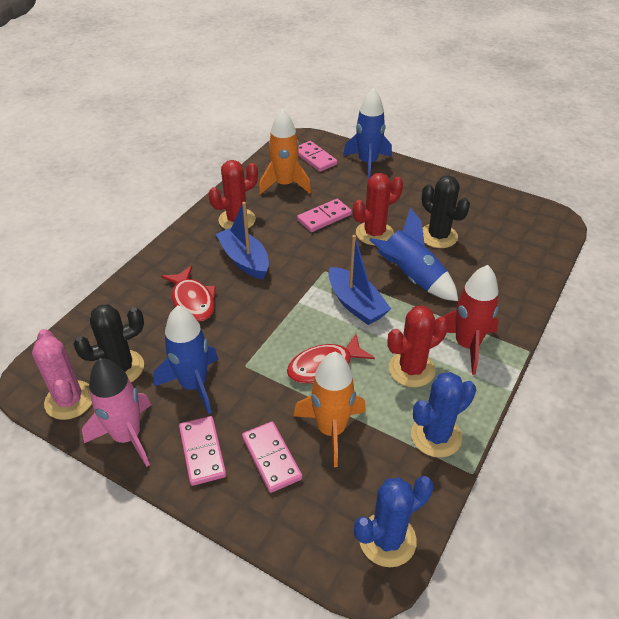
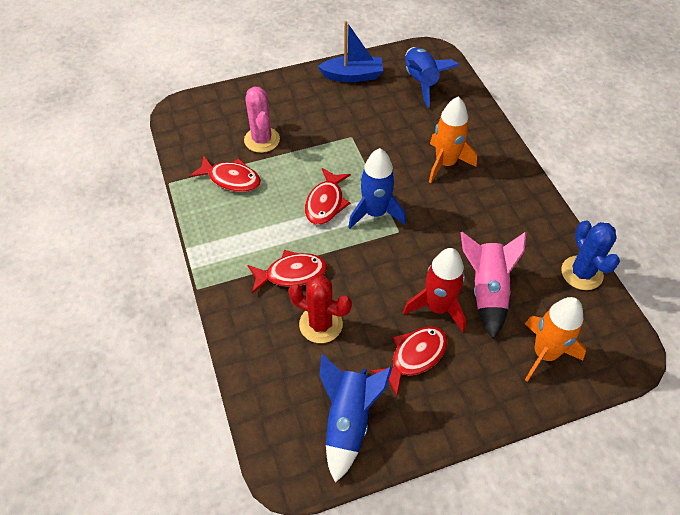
black cactus: 2 -> 0
blue boat: 2 -> 1
blue cactus: 2 -> 1
pink domino: 4 -> 0
red cactus: 3 -> 1
red fish: 2 -> 4

